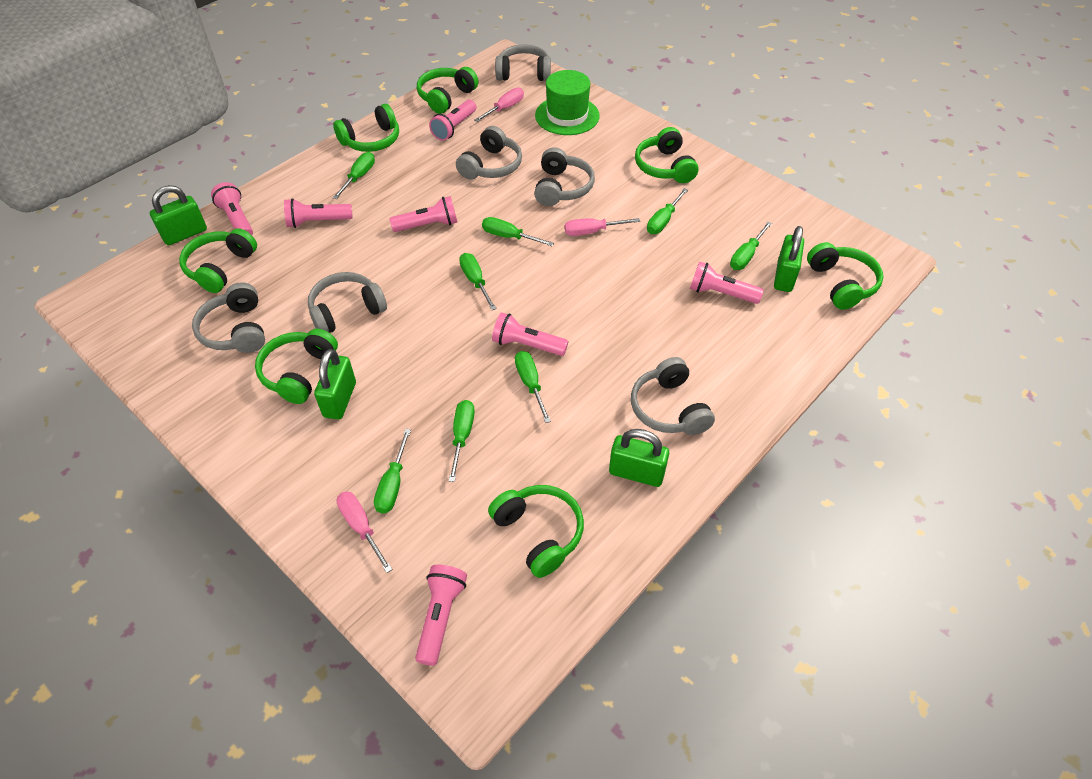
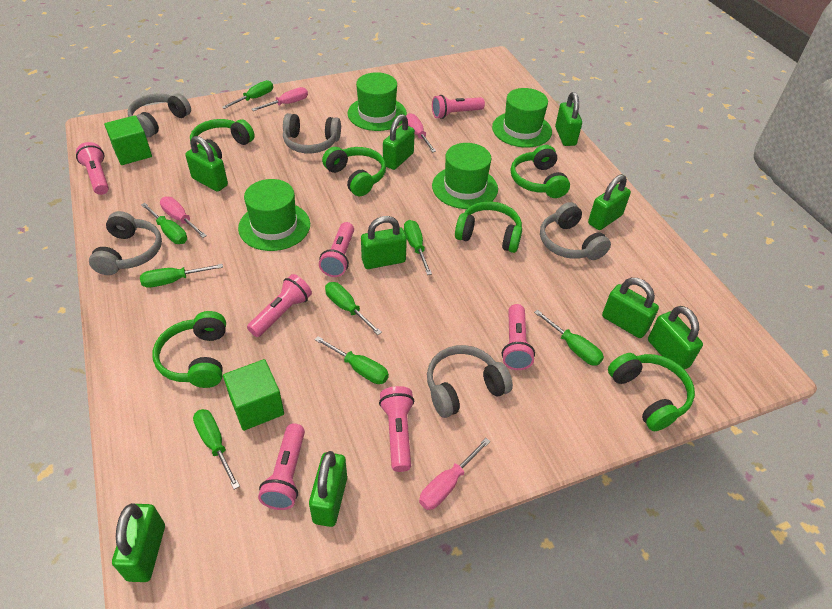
green cube: 0 -> 2
green hat: 1 -> 4
green headphones: 7 -> 6
green padlock: 4 -> 9
grey headphones: 6 -> 5
pink screwdriver: 3 -> 4

